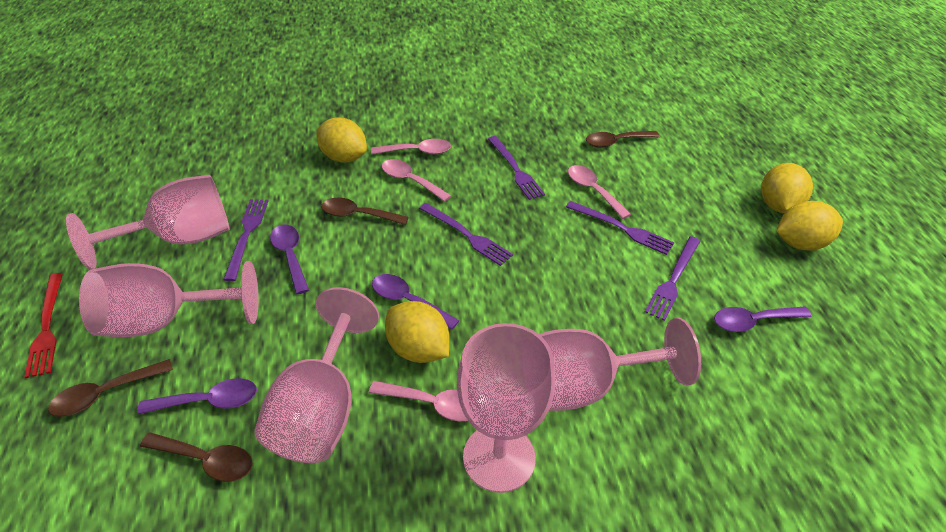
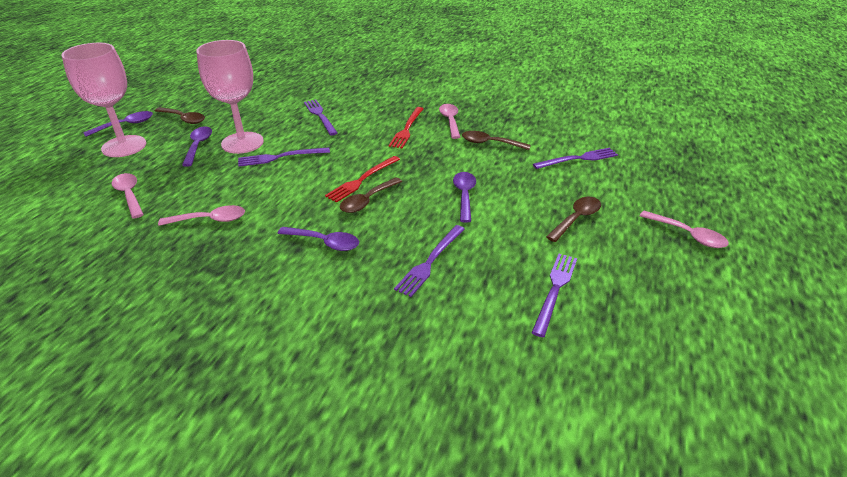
pink goblet: 5 -> 2
red fork: 1 -> 2
yellow lemon: 4 -> 0

